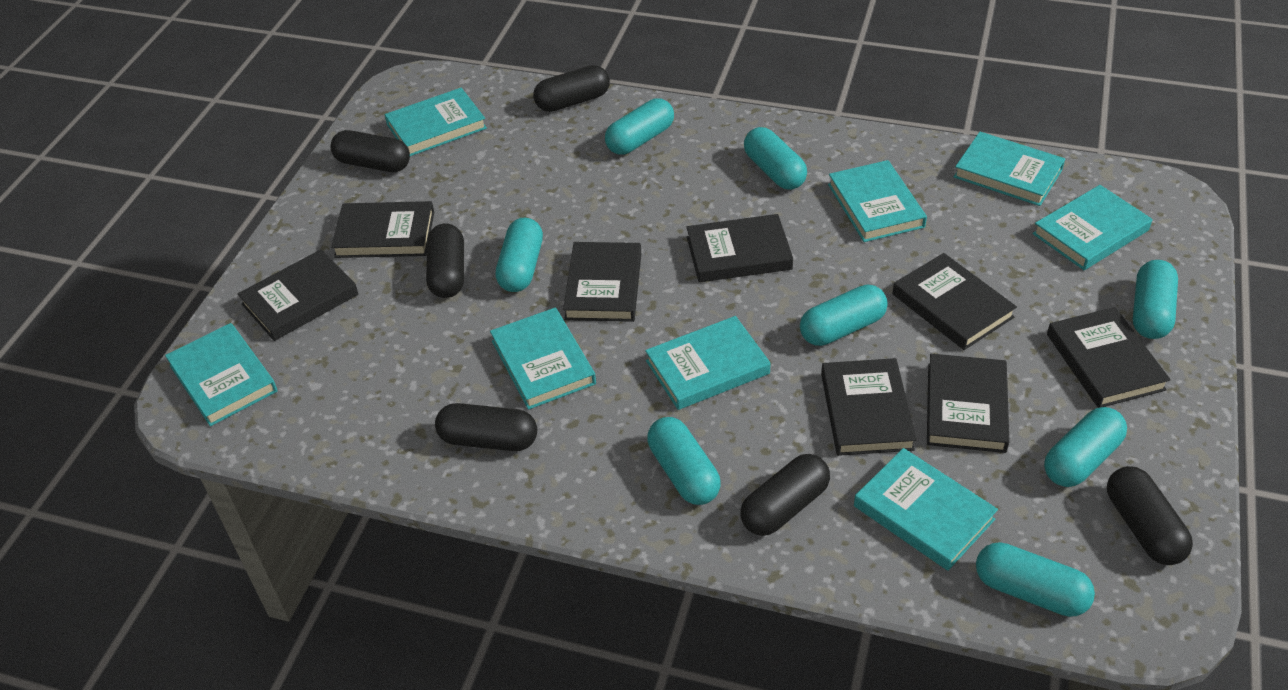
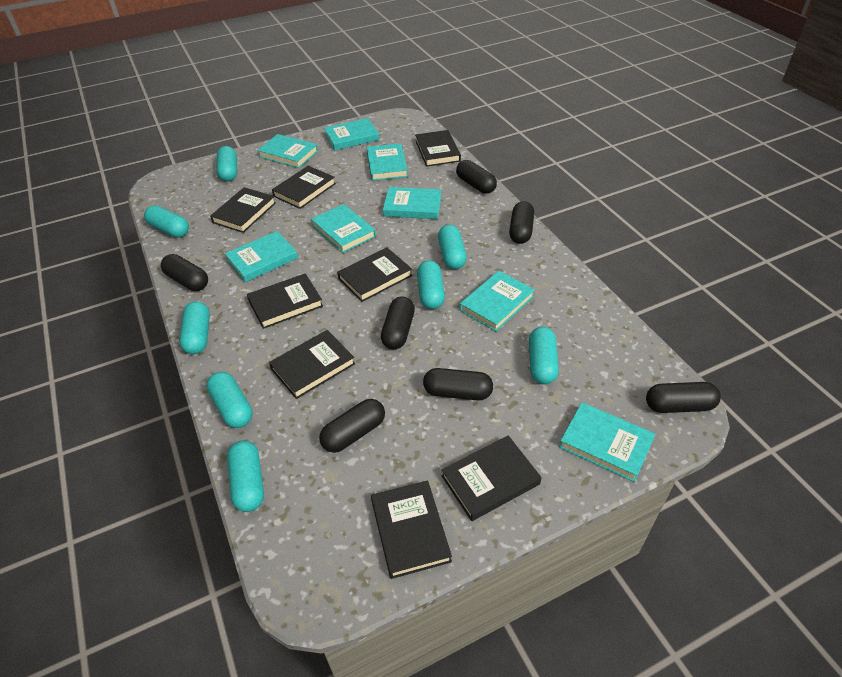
black capsule: 6 -> 7

